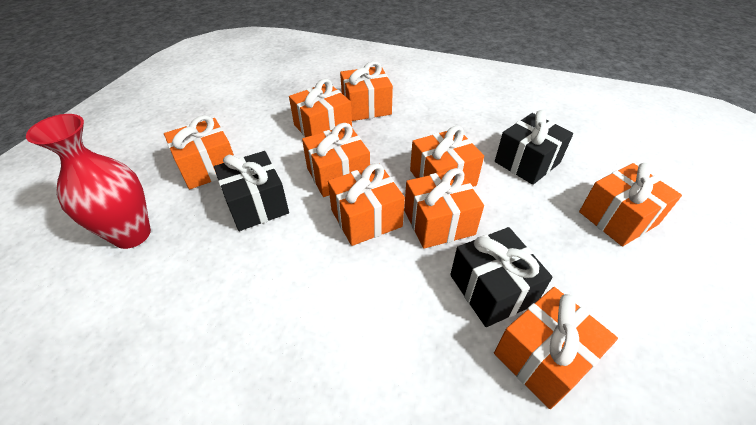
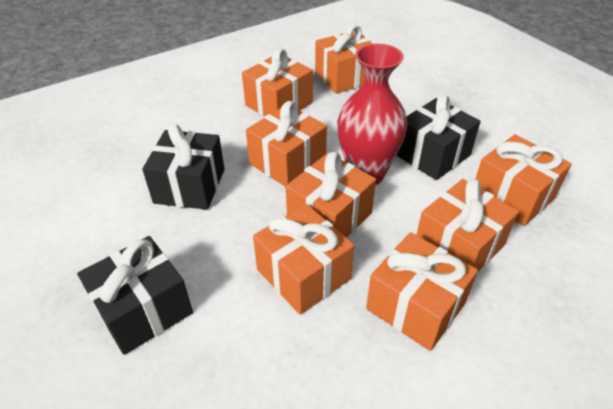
orange gift: 9 -> 8

